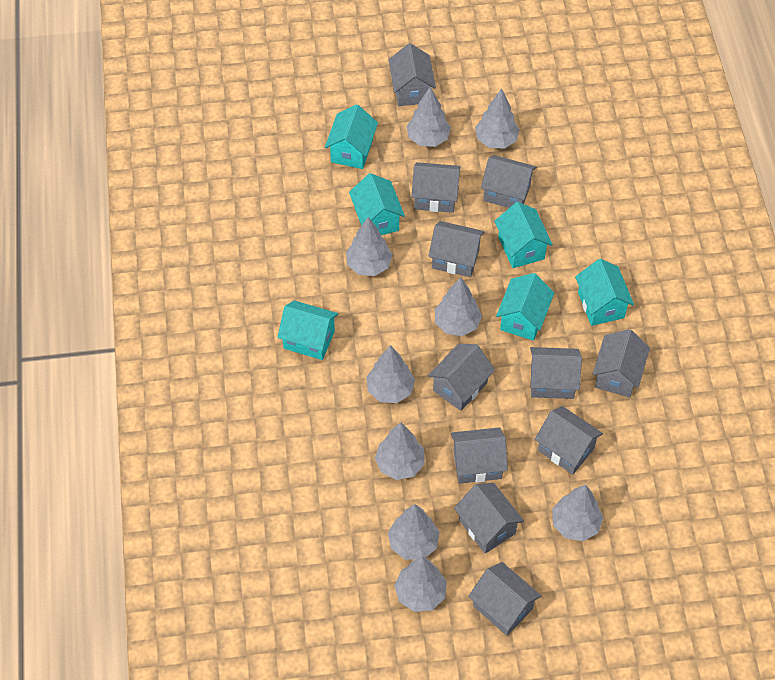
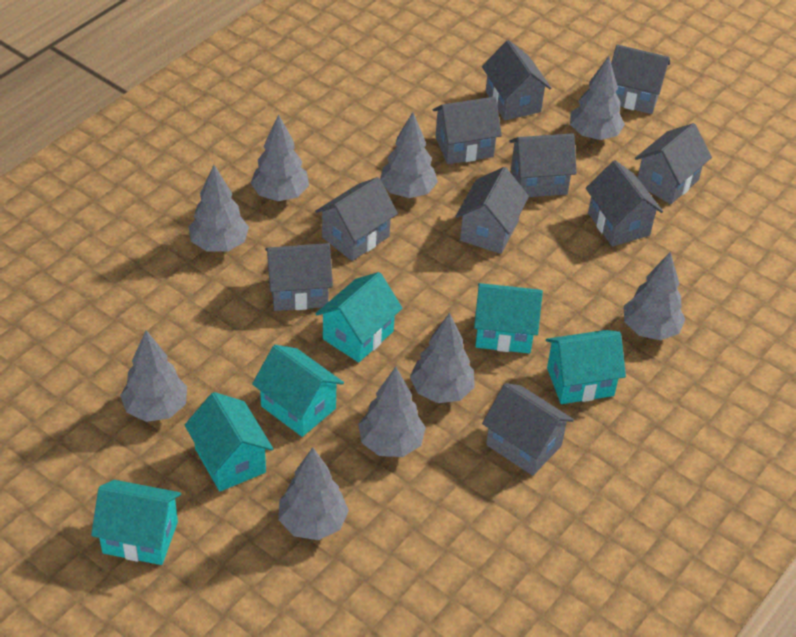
grey house: 11 -> 10

